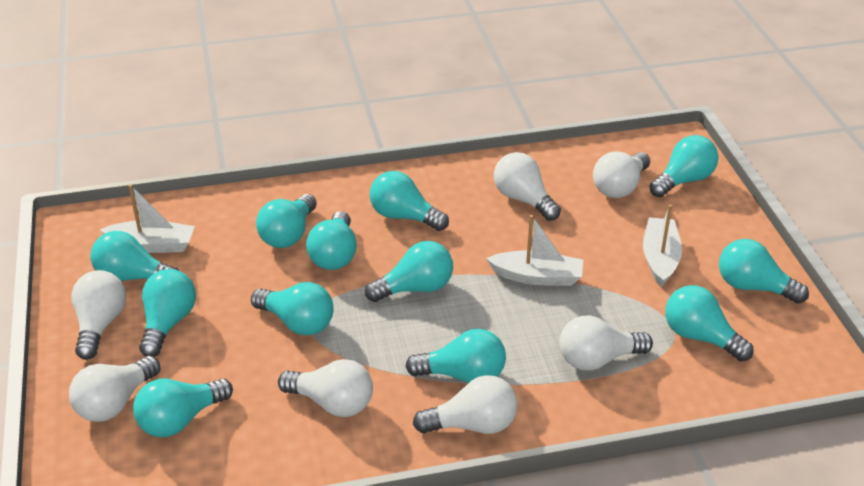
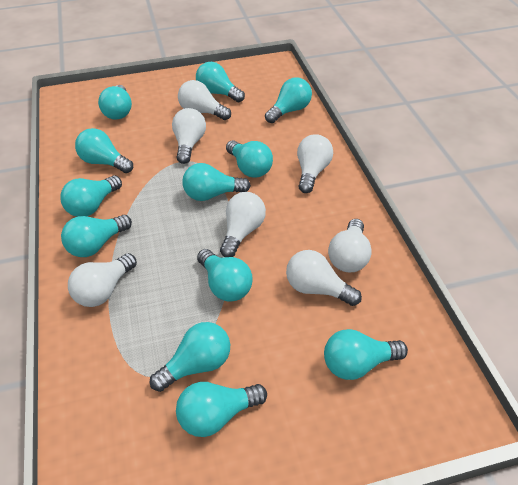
white boat: 3 -> 0

